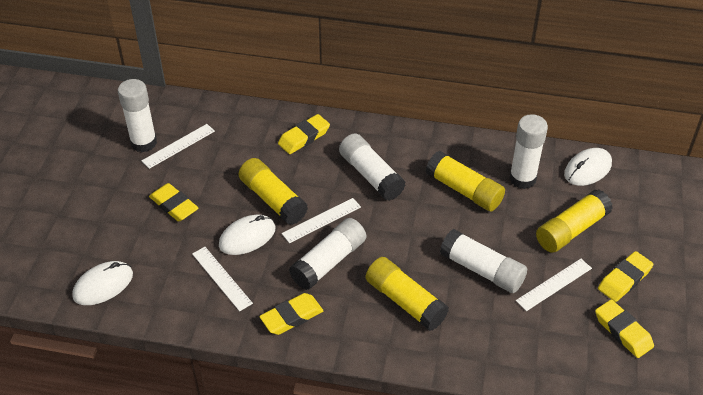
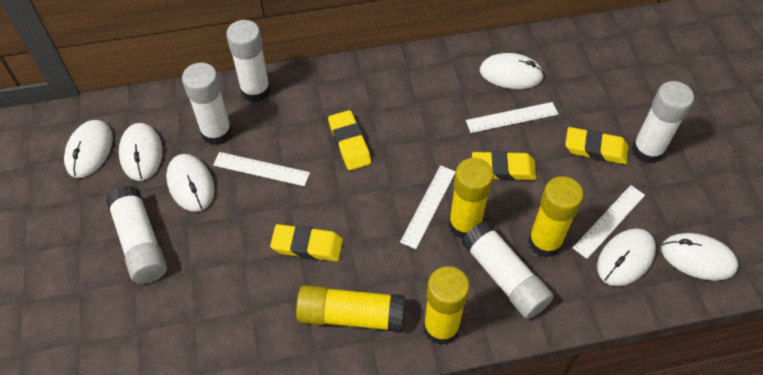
white mouse: 3 -> 6
yellow eraser: 5 -> 4

